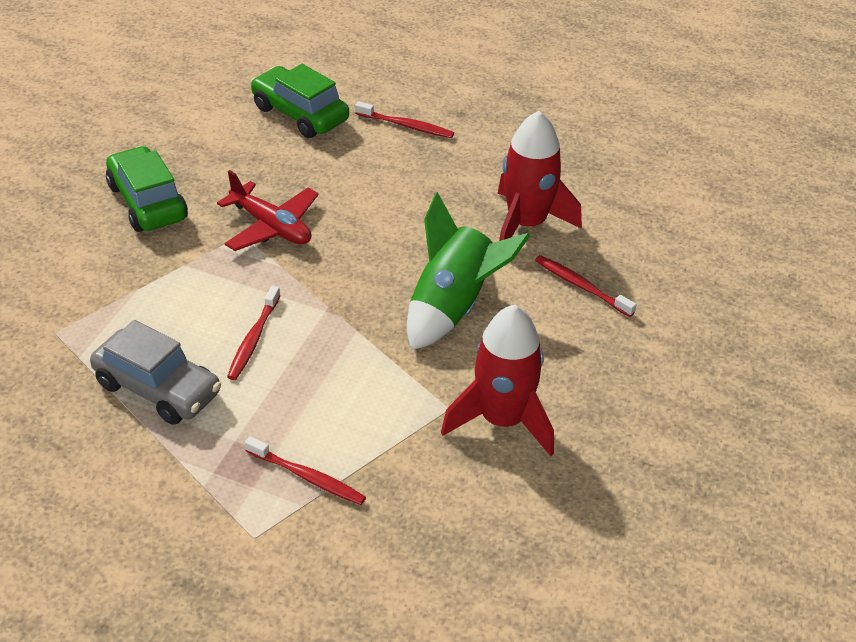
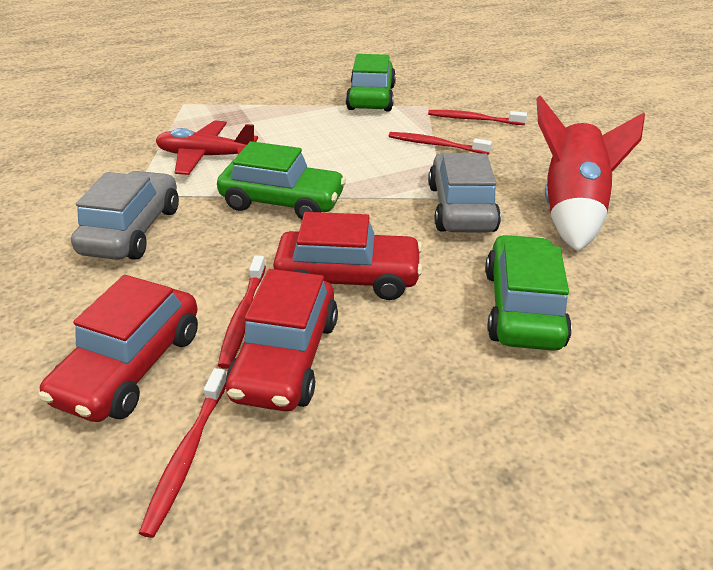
green car: 2 -> 3
green rocket: 1 -> 0
grey car: 1 -> 2
red car: 0 -> 3
red rocket: 2 -> 1

